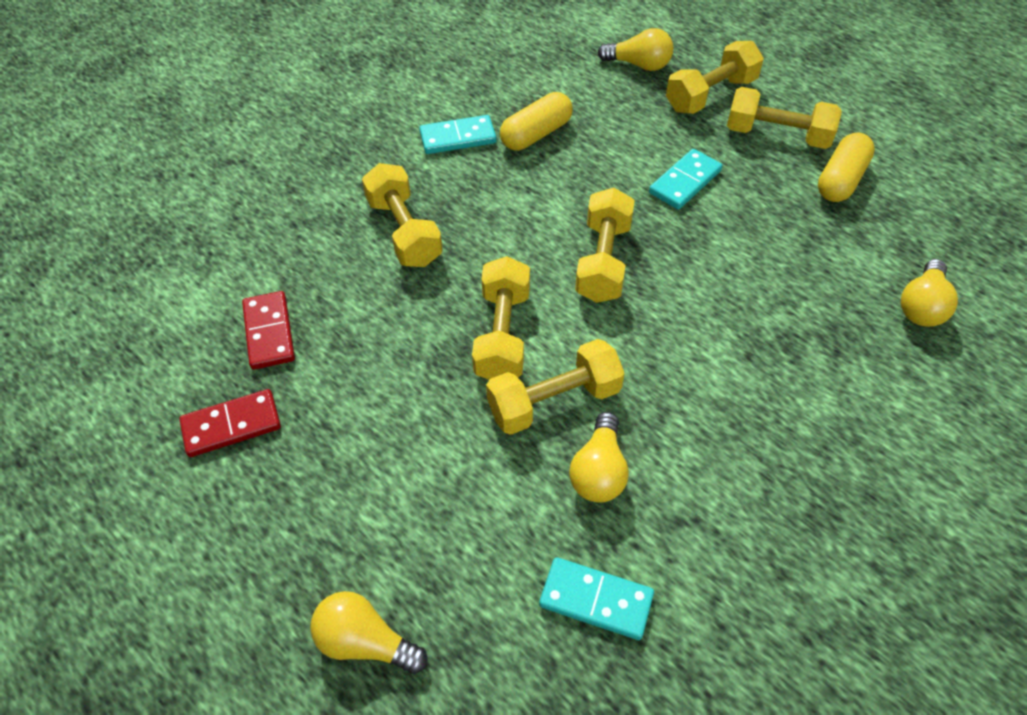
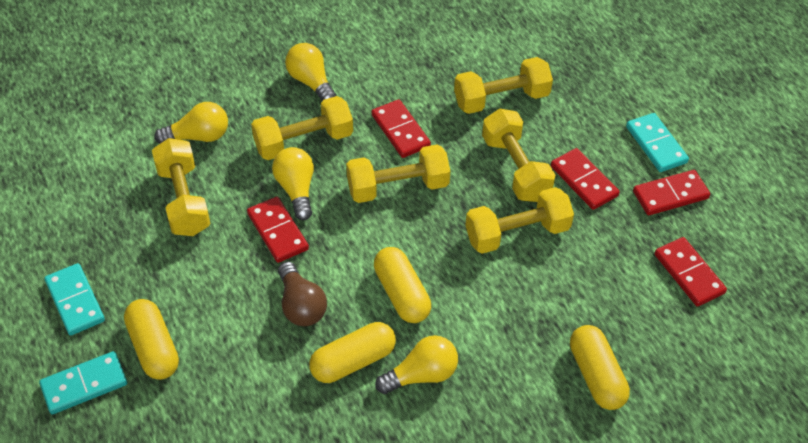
brown light bulb: 0 -> 1
red domino: 2 -> 5
yellow capsule: 2 -> 4

